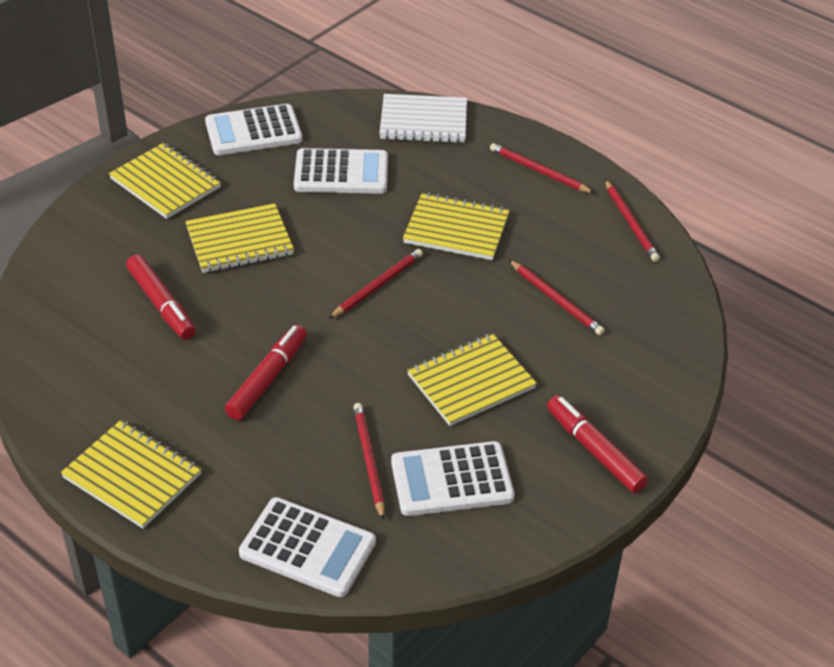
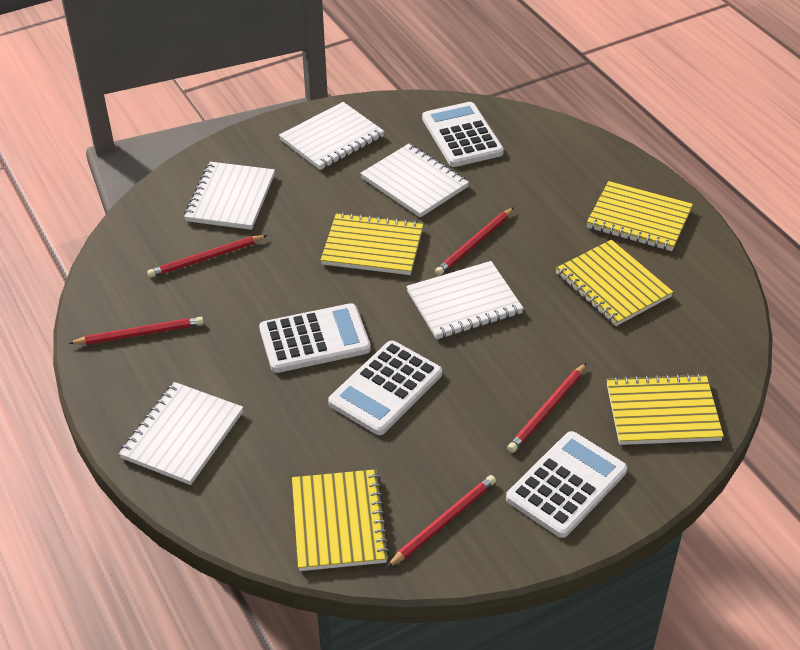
red marker: 3 -> 0
white notebook: 1 -> 5

